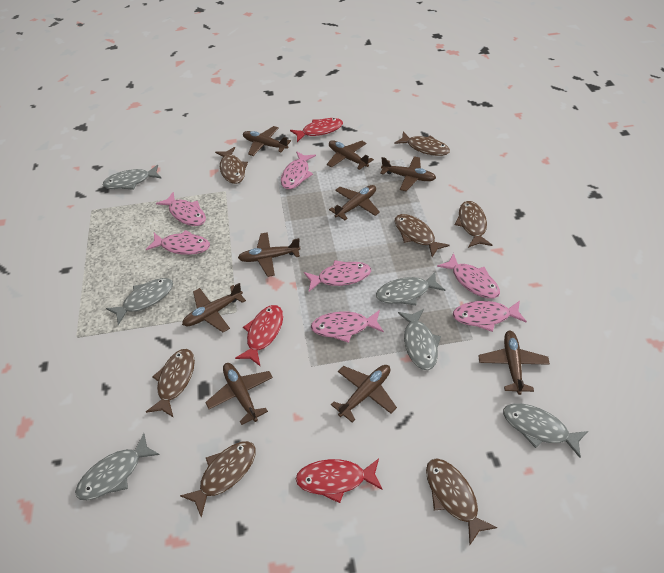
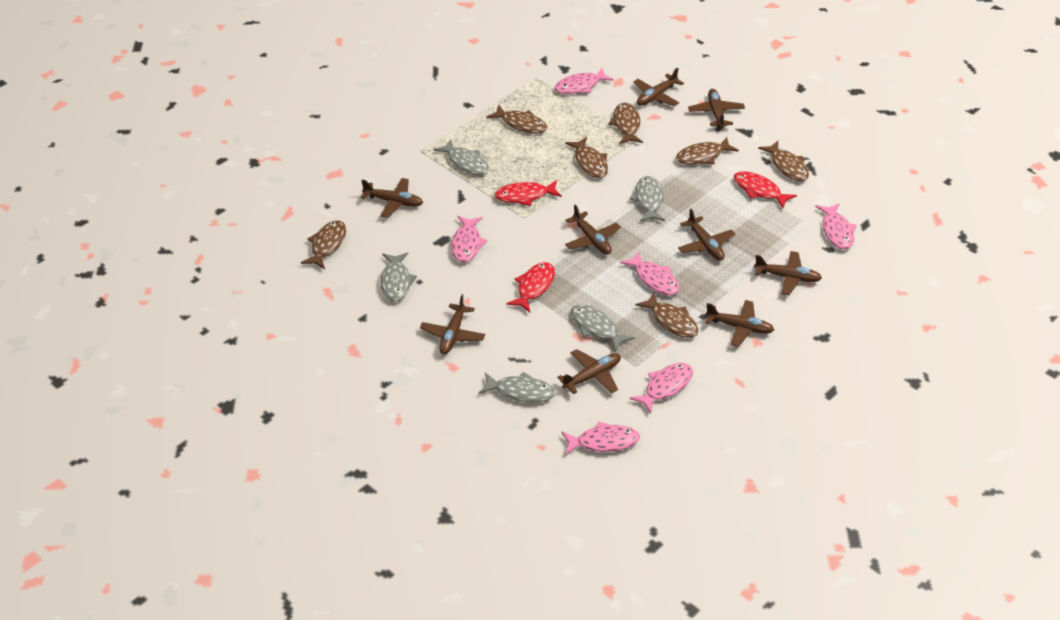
grey fish: 6 -> 5
pink fish: 7 -> 6

